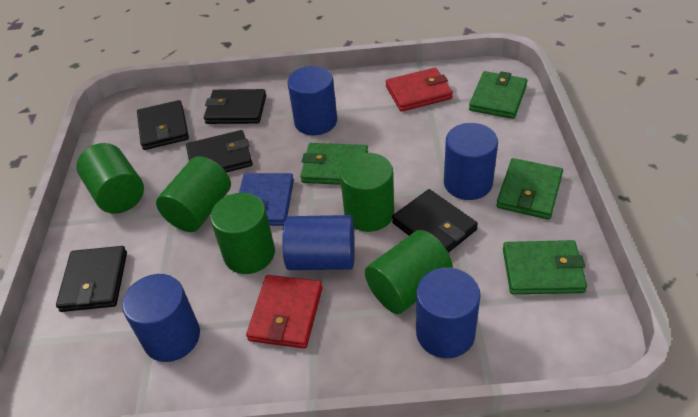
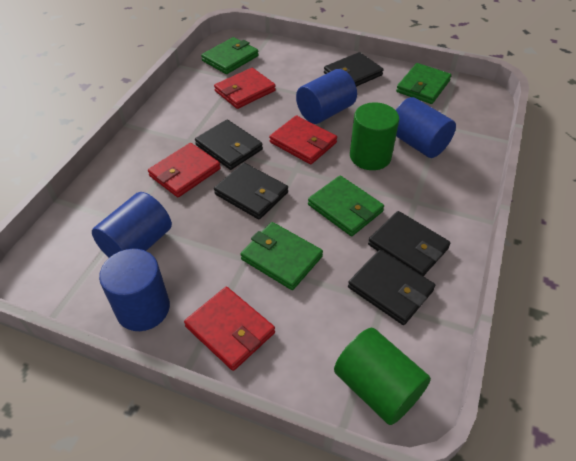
blue cylinder: 5 -> 4
blue wallet: 1 -> 0
green cylinder: 5 -> 2
red wallet: 2 -> 4

